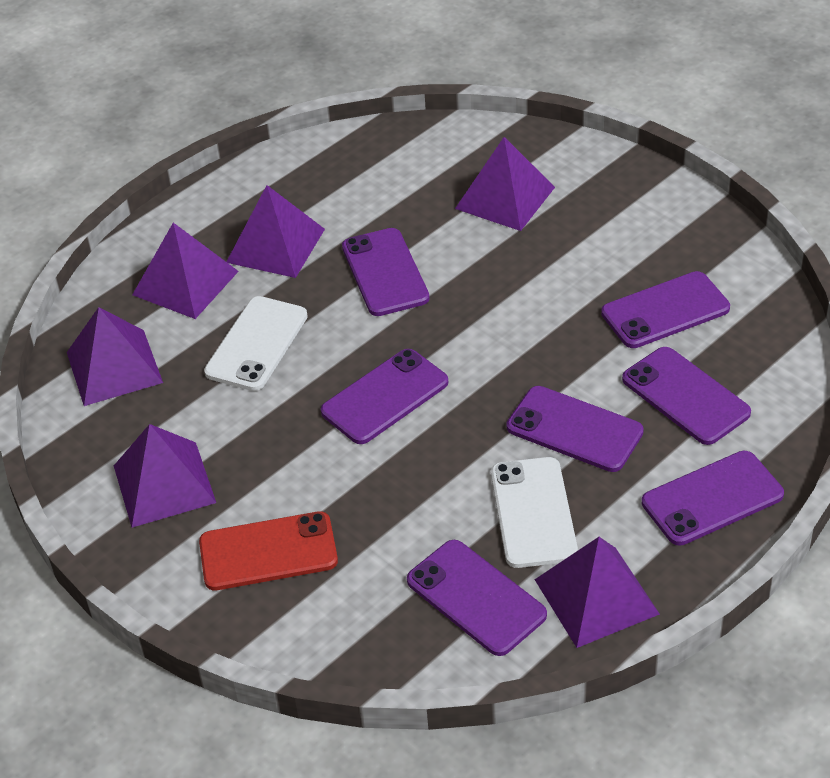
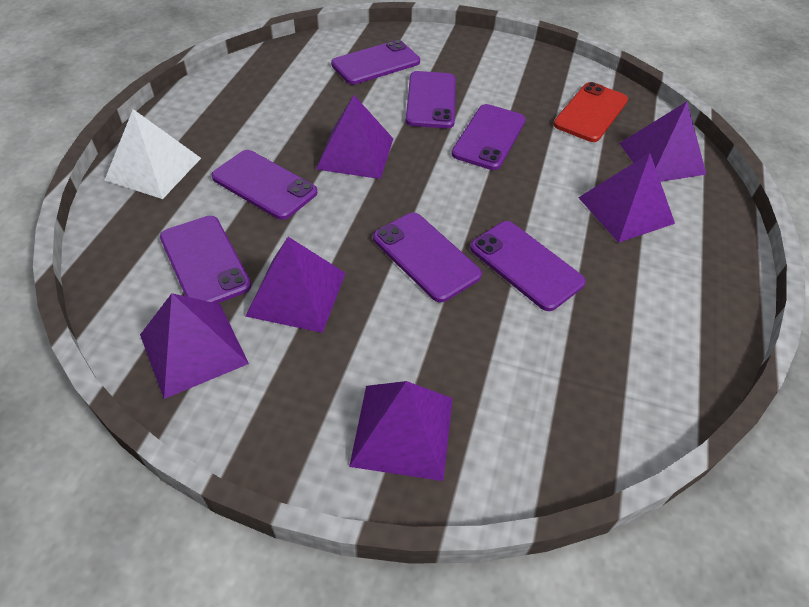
white phone: 2 -> 0
white pyramid: 0 -> 1

